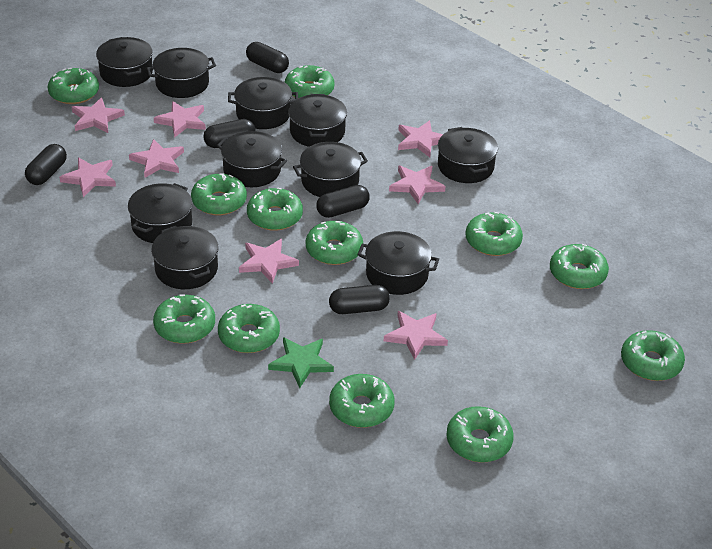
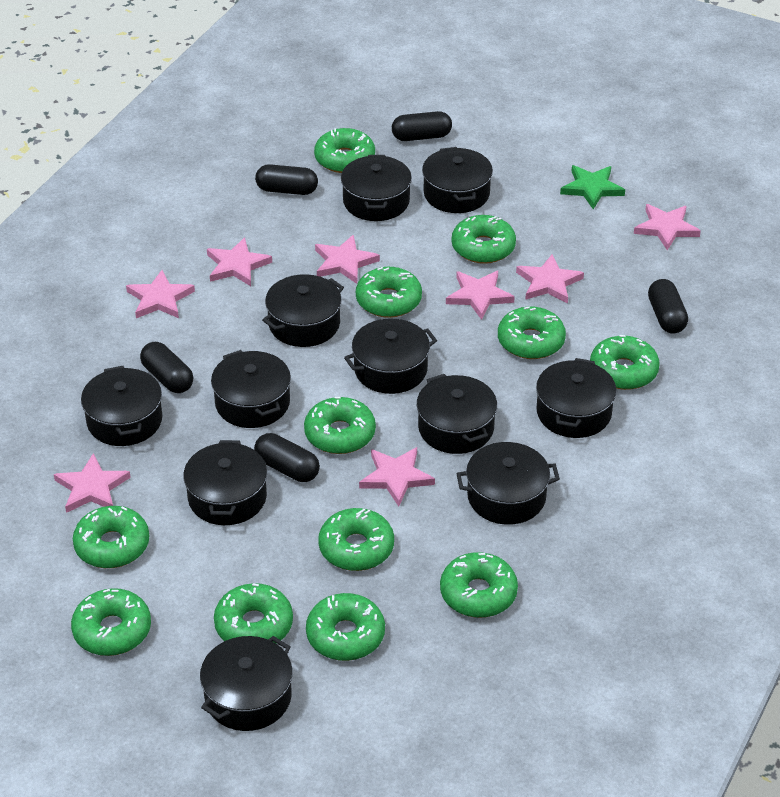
black pot: 10 -> 11

